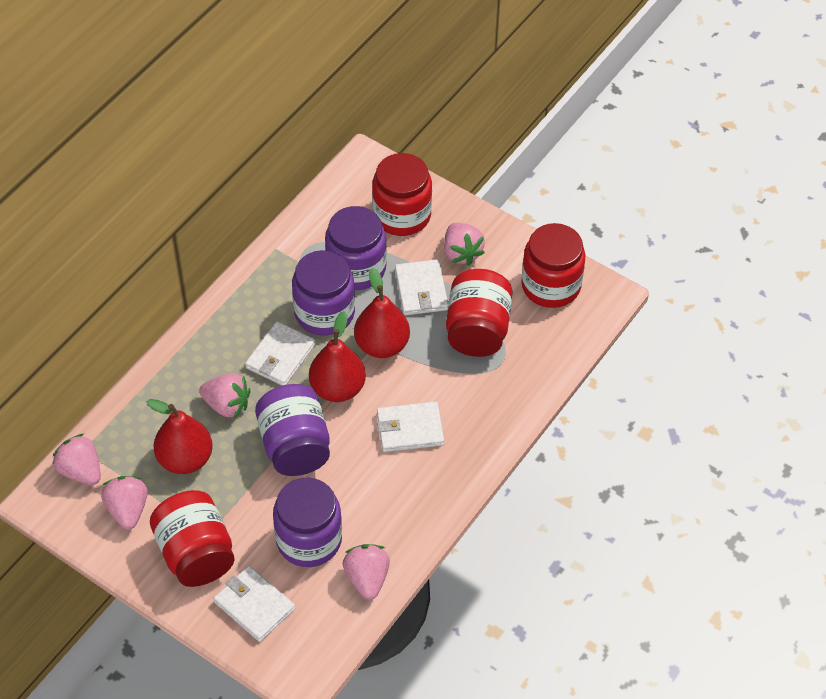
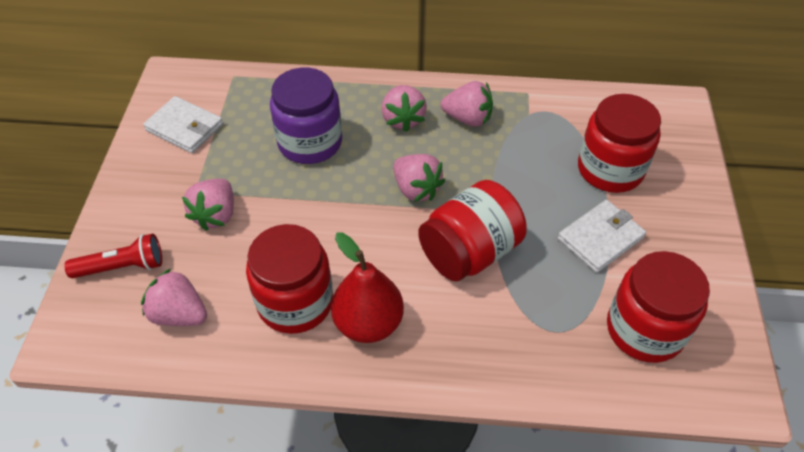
purple jar: 4 -> 1
red flashlight: 0 -> 1
red pear: 3 -> 1
white wallet: 4 -> 2

